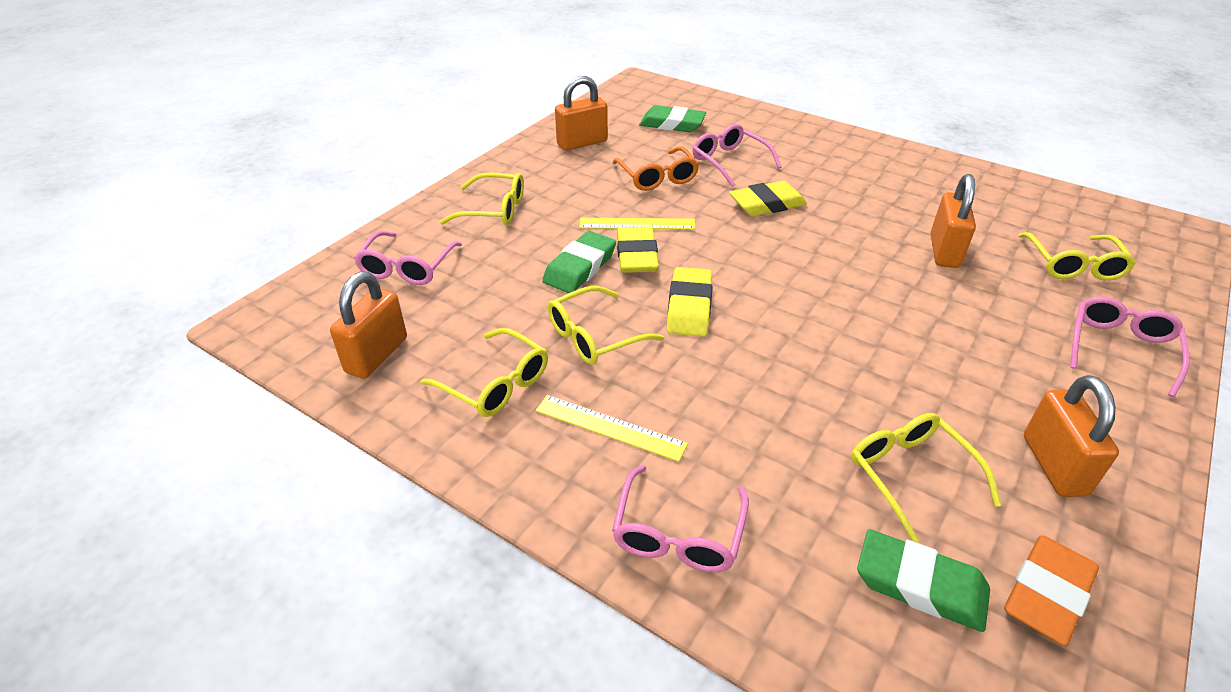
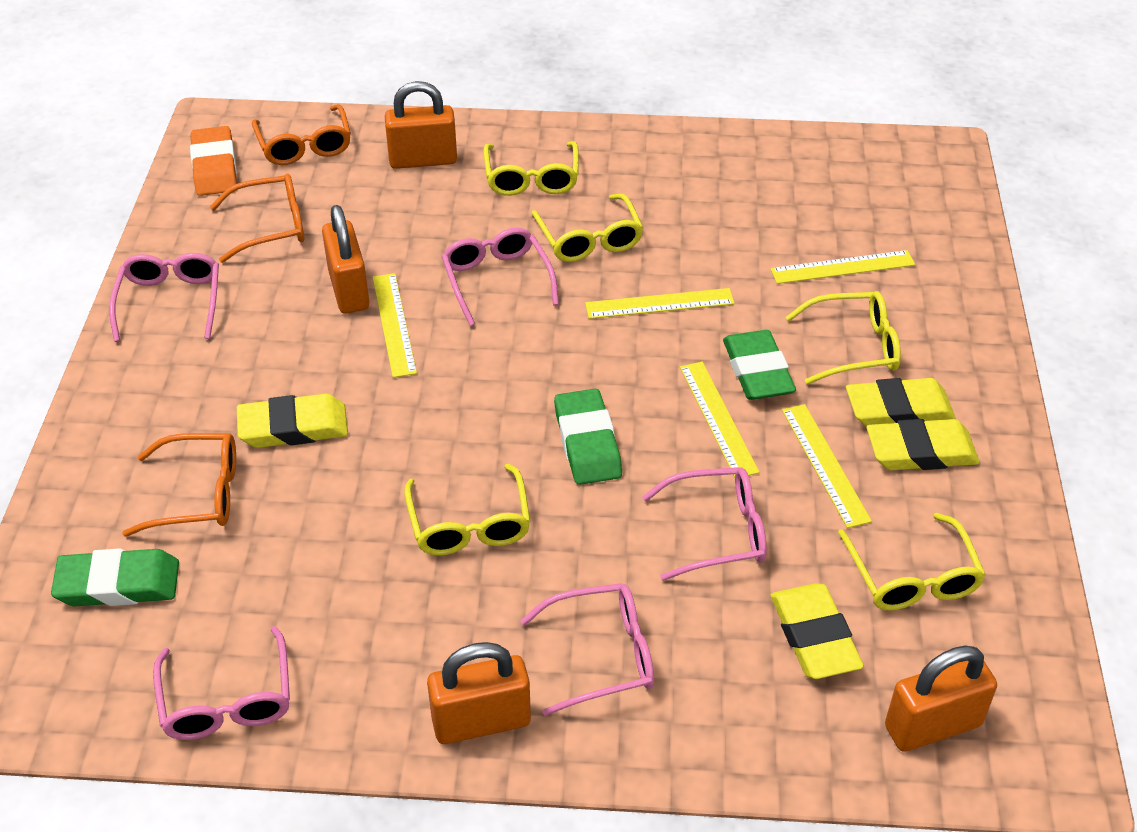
orange glasses: 1 -> 3
pink glasses: 4 -> 5
yellow eraser: 3 -> 4
yellow ruler: 2 -> 5

